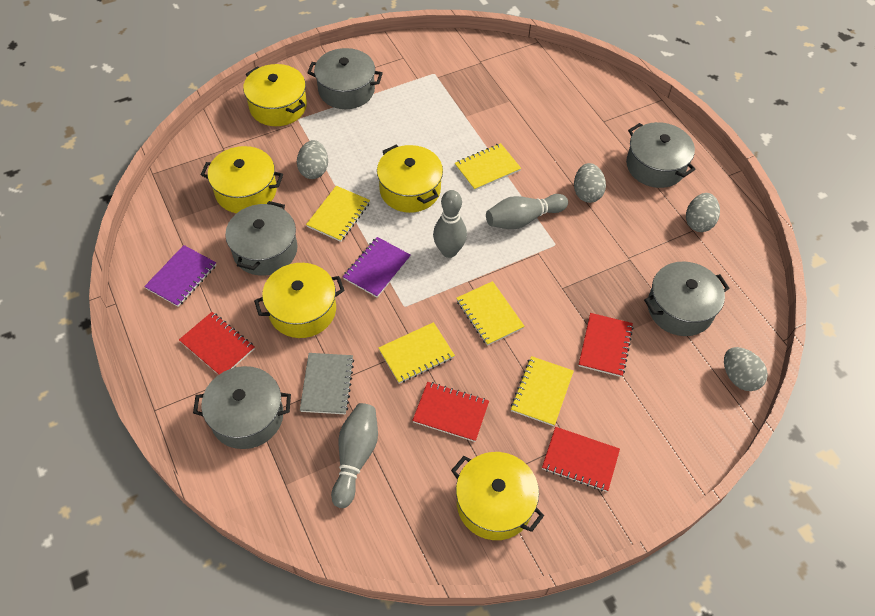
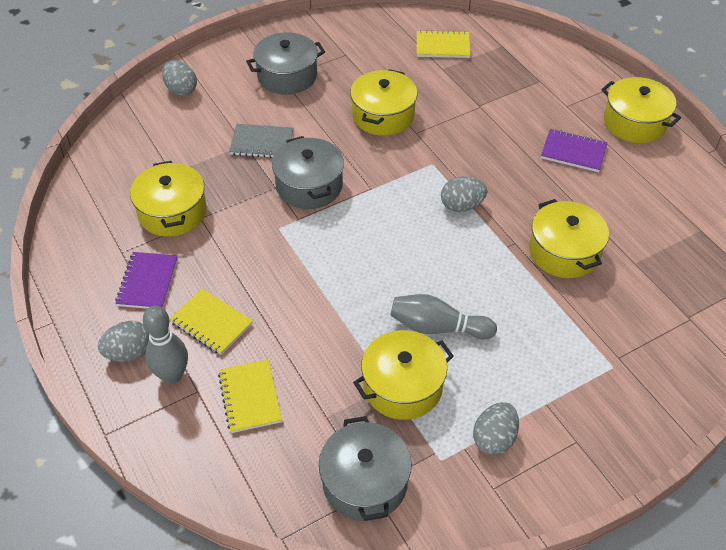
grey bowling pin: 3 -> 2
grey pot: 5 -> 3
red notebook: 4 -> 0
yellow notebook: 5 -> 3

